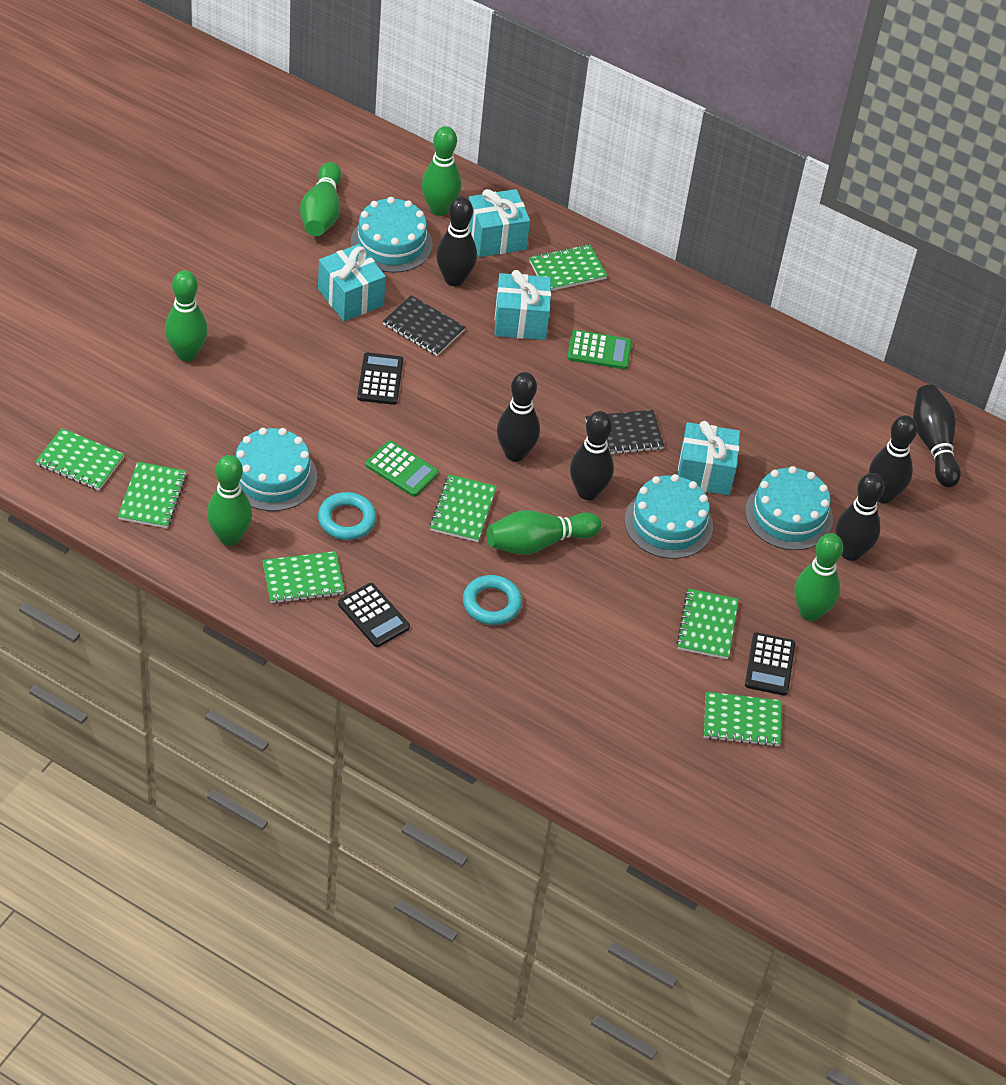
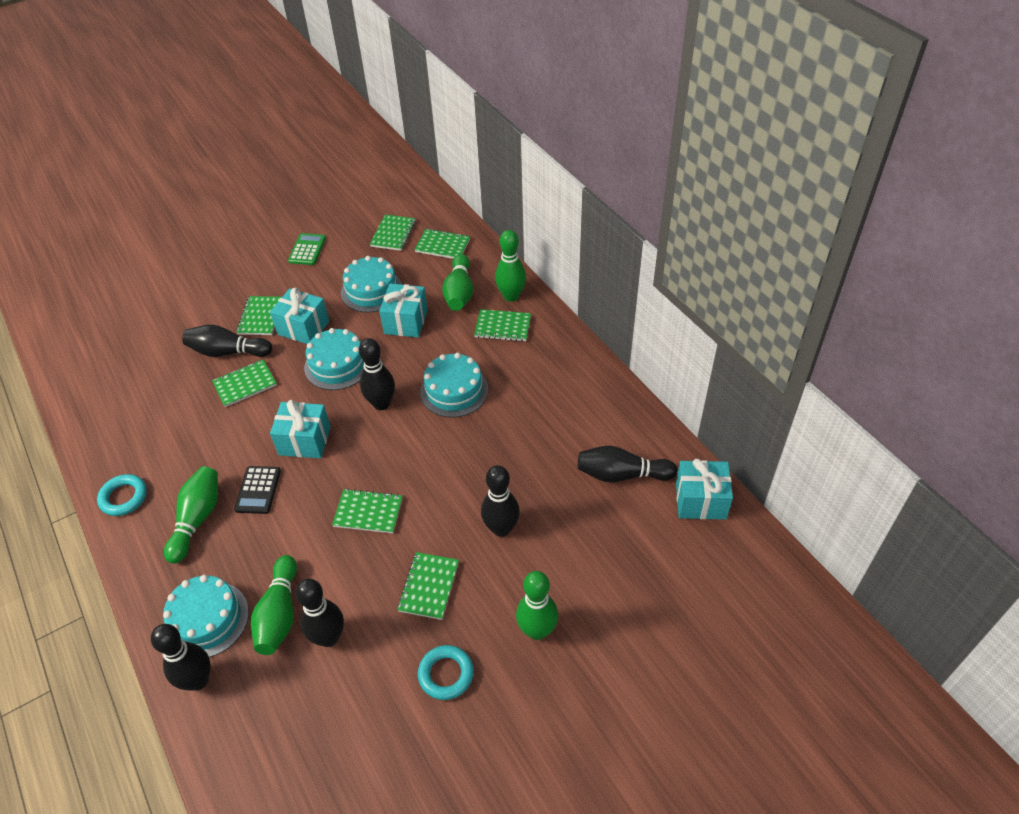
black calculator: 3 -> 1
black notebook: 2 -> 0
green bowling pin: 6 -> 5
green calculator: 2 -> 1

